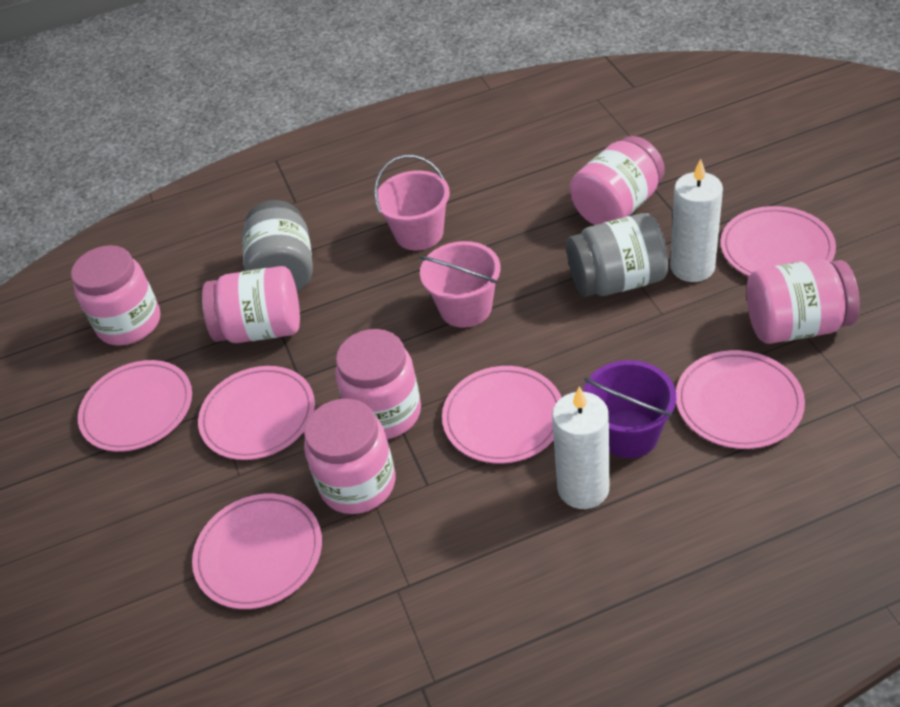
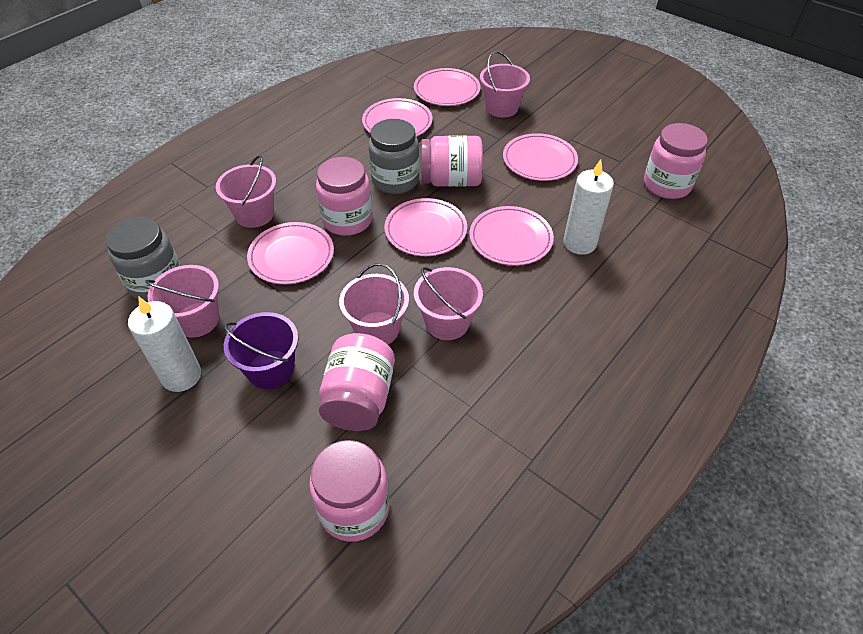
pink bucket: 2 -> 5
pink jar: 6 -> 5

